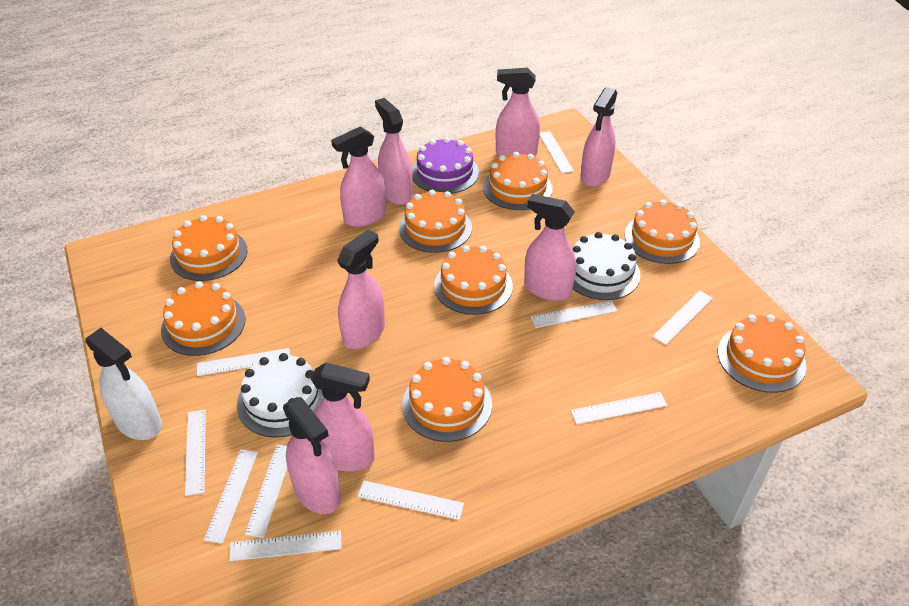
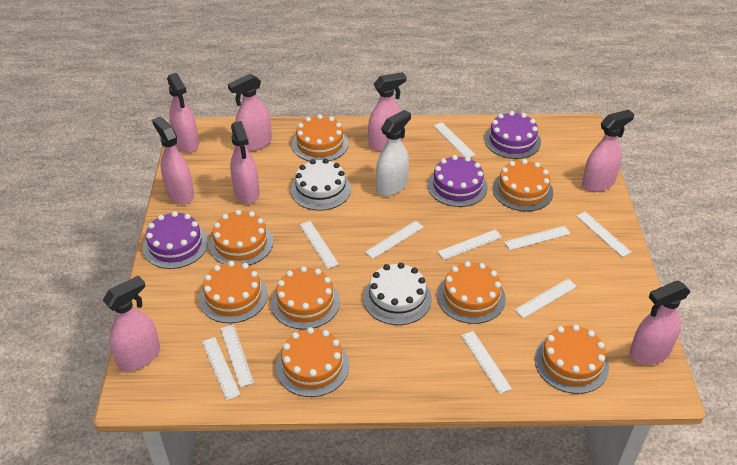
purple cake: 1 -> 3

